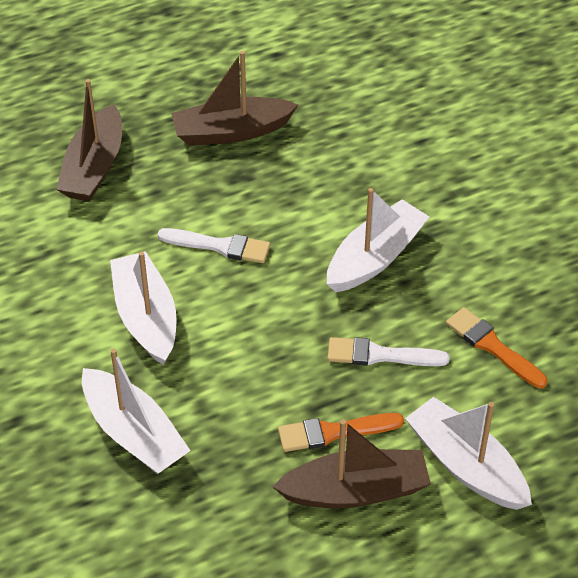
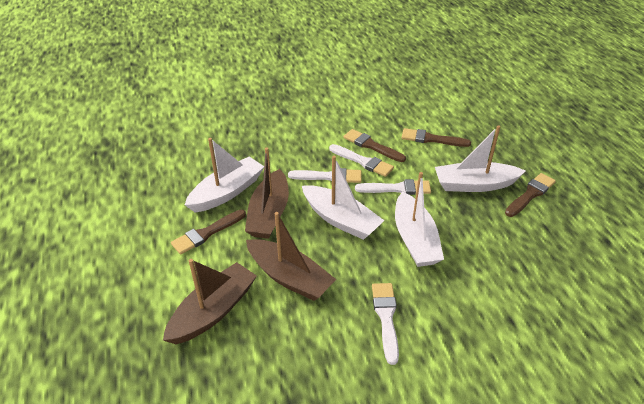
brown brush: 0 -> 4
orange brush: 2 -> 0
white brush: 2 -> 4

